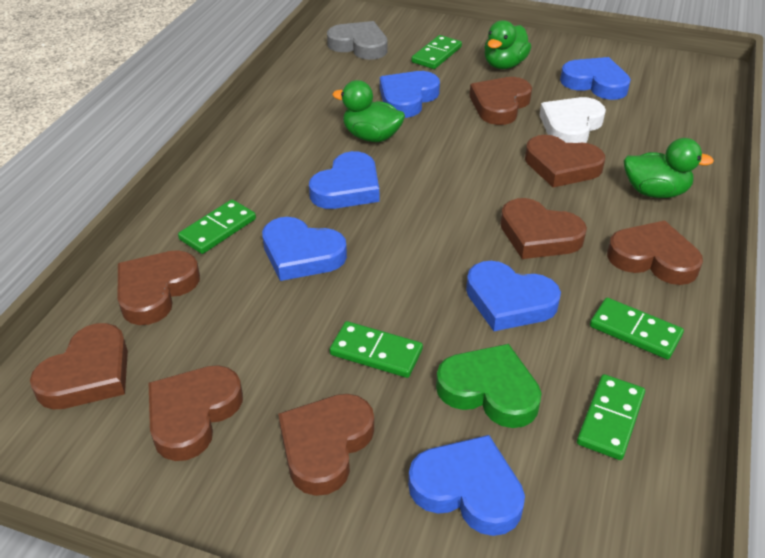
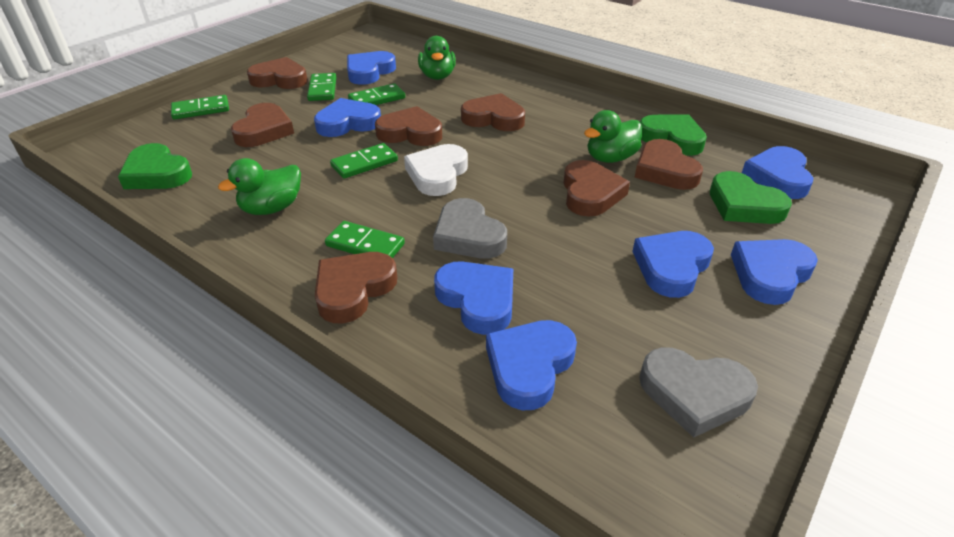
blue heart: 6 -> 7
brown heart: 8 -> 7
green heart: 1 -> 3
grey heart: 1 -> 2

